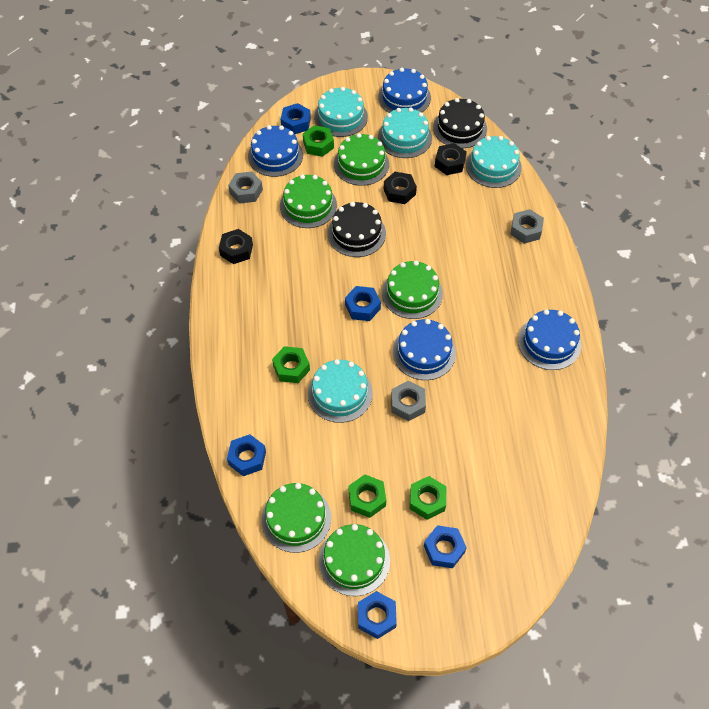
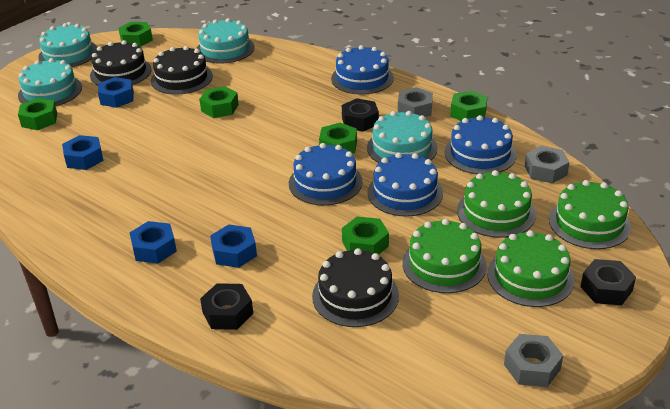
black cake: 2 -> 3
blue nut: 5 -> 4
green cake: 5 -> 4
green nut: 4 -> 6

